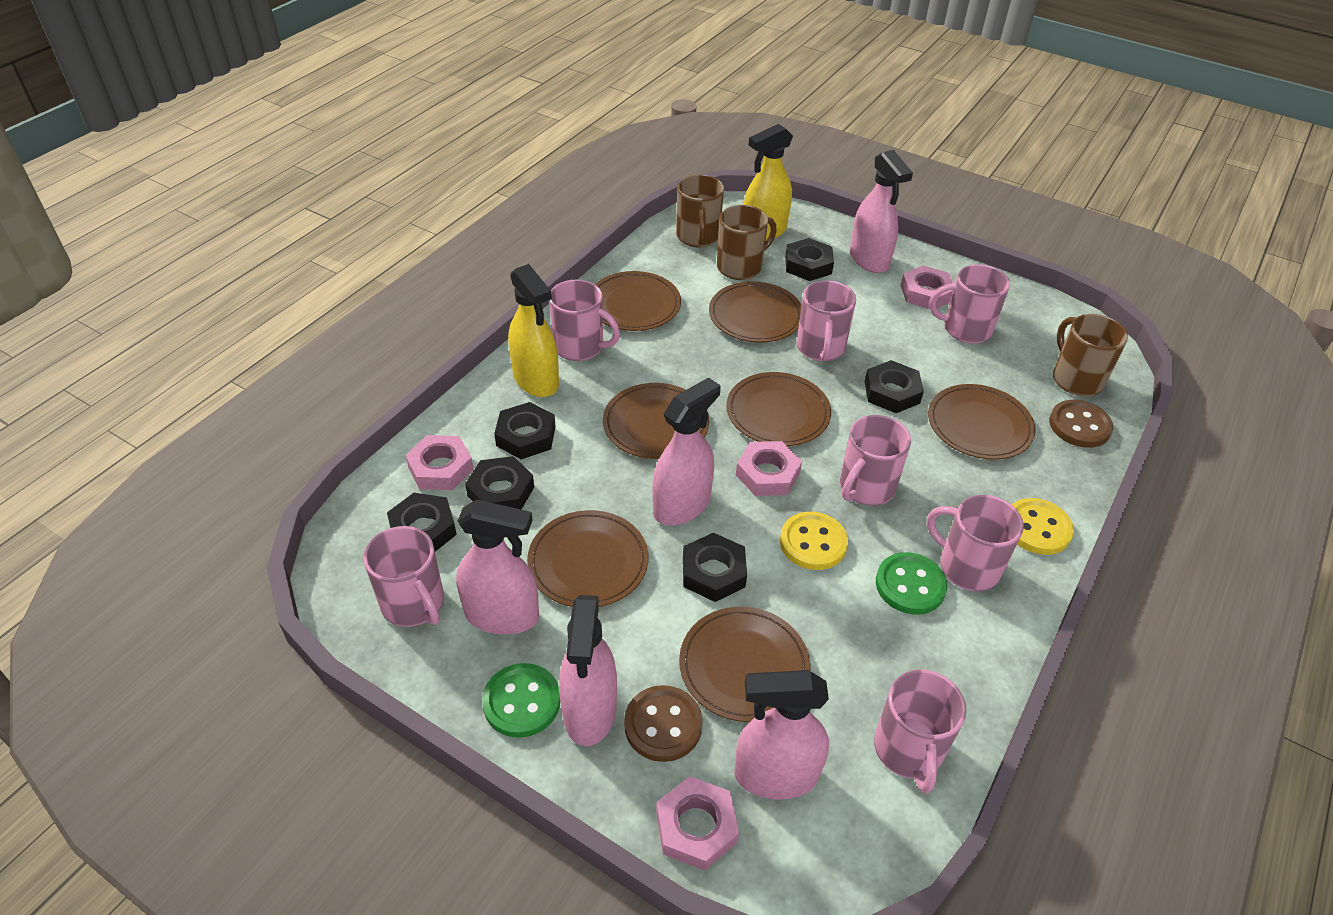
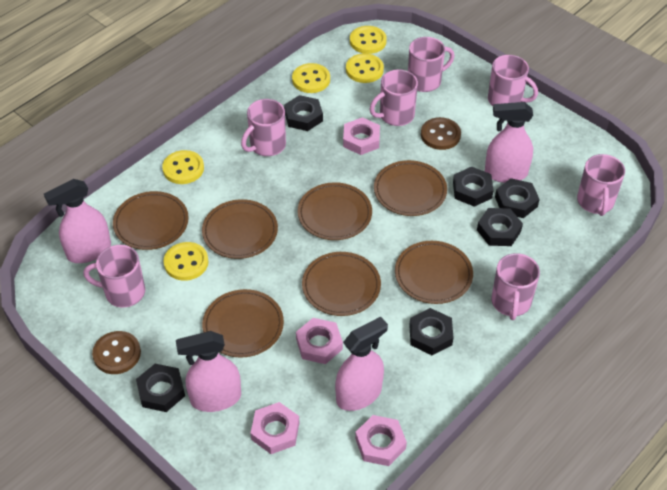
brown mug: 3 -> 0
green button: 2 -> 0
pink spray bottle: 5 -> 4
yellow button: 2 -> 5
yellow spray bottle: 2 -> 0

